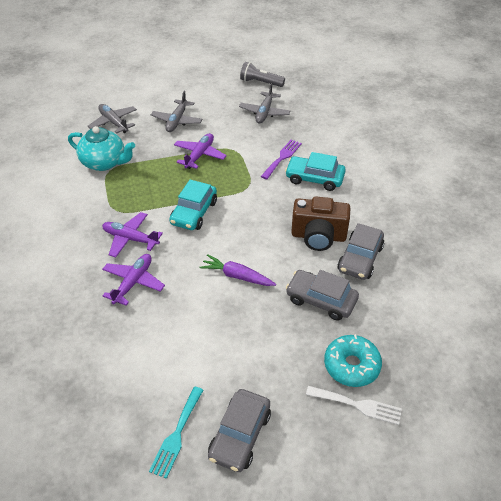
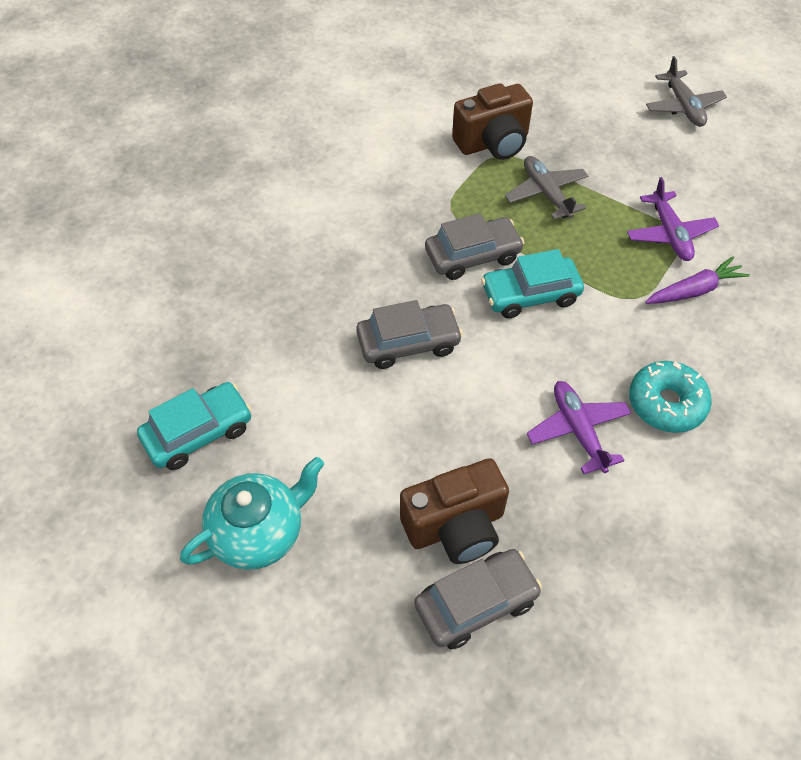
brown camera: 1 -> 2
grey flashlight: 1 -> 0
grey plane: 3 -> 2
purple fork: 1 -> 0
purple plane: 3 -> 2
turquoise fork: 1 -> 0
white fork: 1 -> 0

